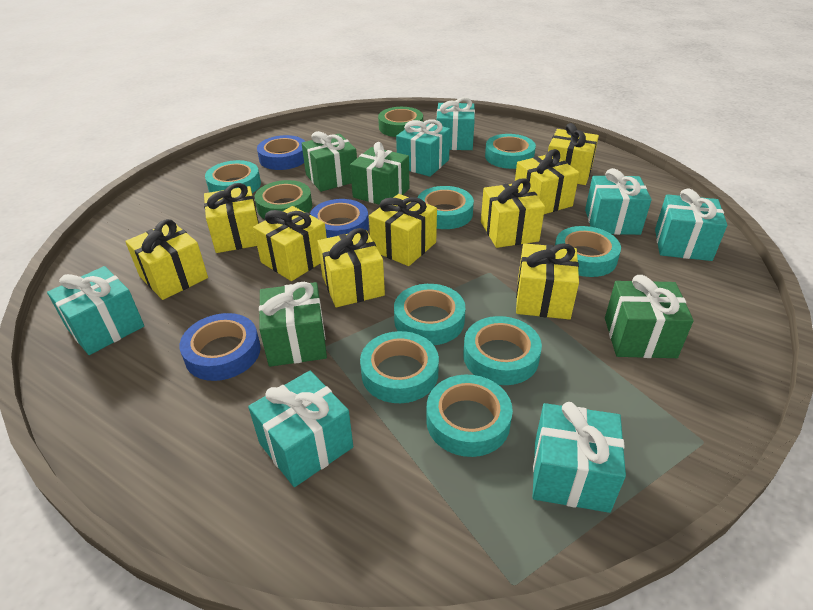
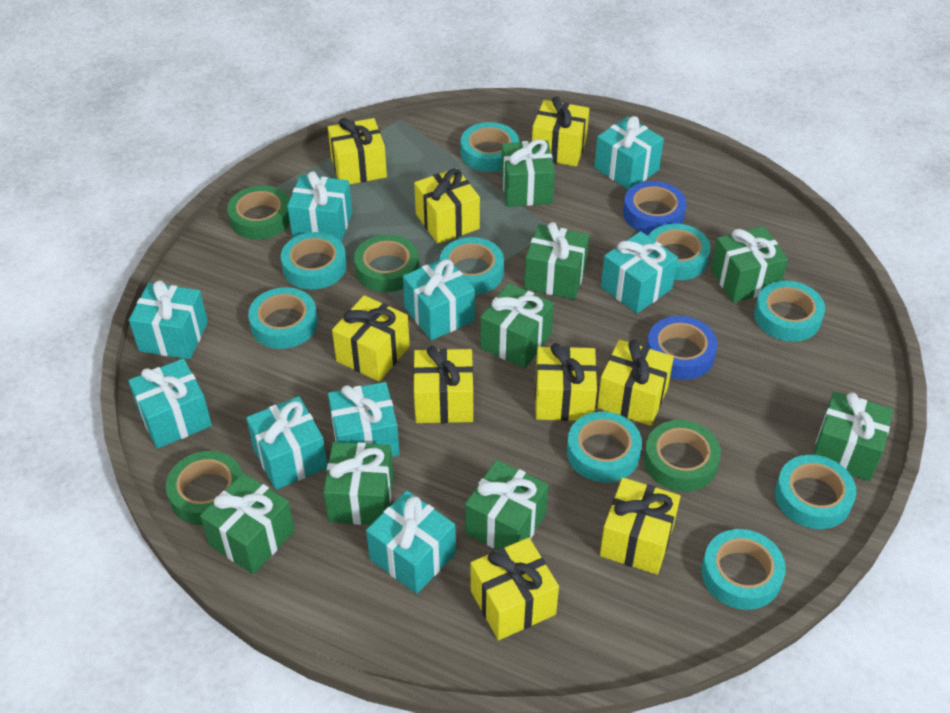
blue tape: 3 -> 2
green gift: 4 -> 8
green tape: 2 -> 4
turquoise gift: 7 -> 9
turquoise tape: 8 -> 9

